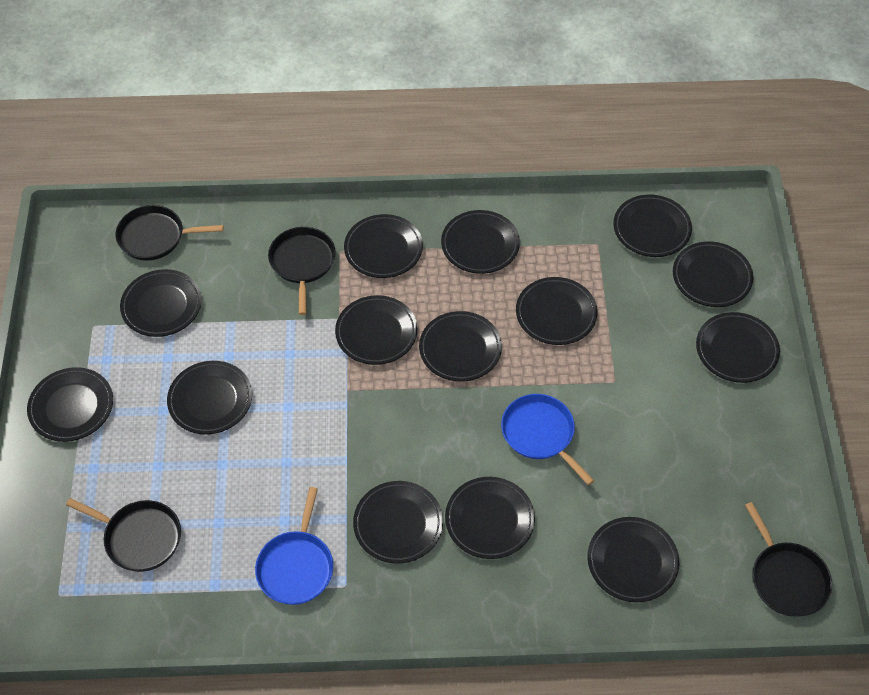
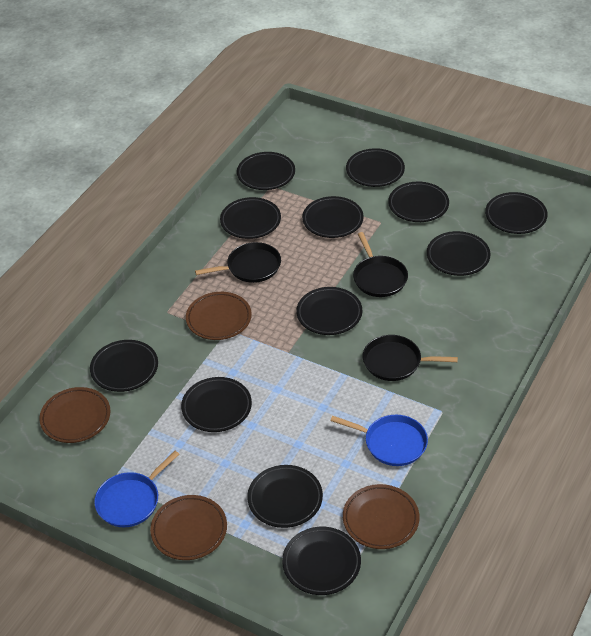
black pan: 4 -> 3
black plate: 14 -> 12
brown plate: 0 -> 4

